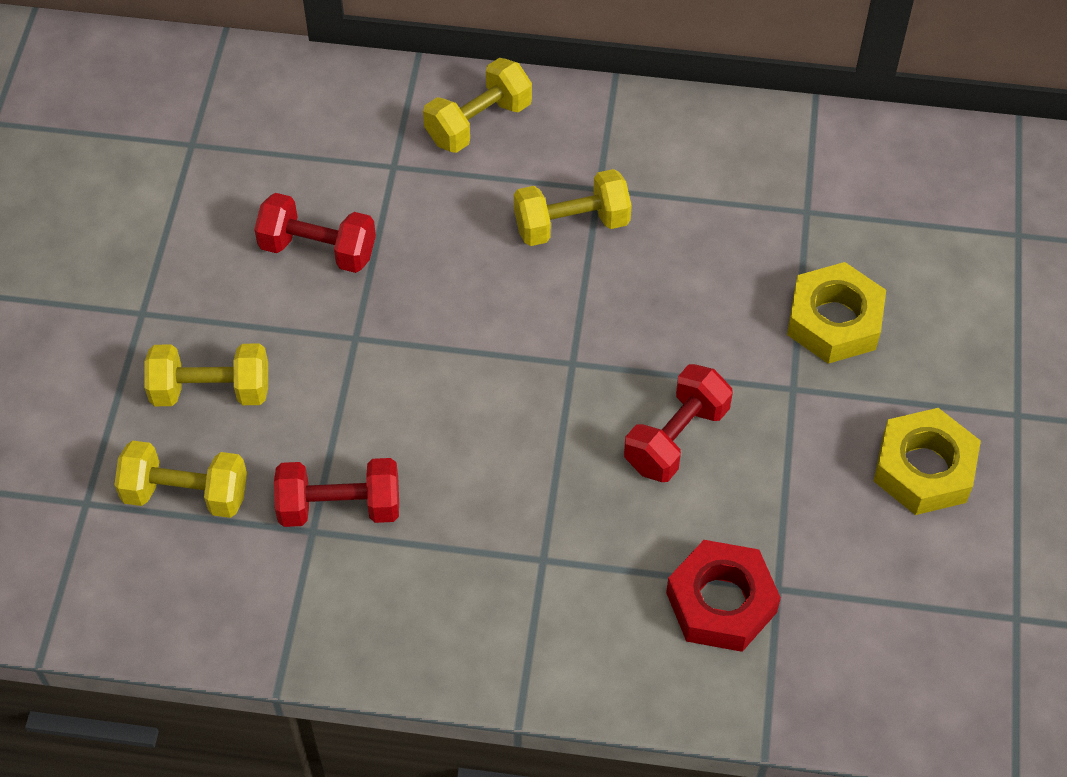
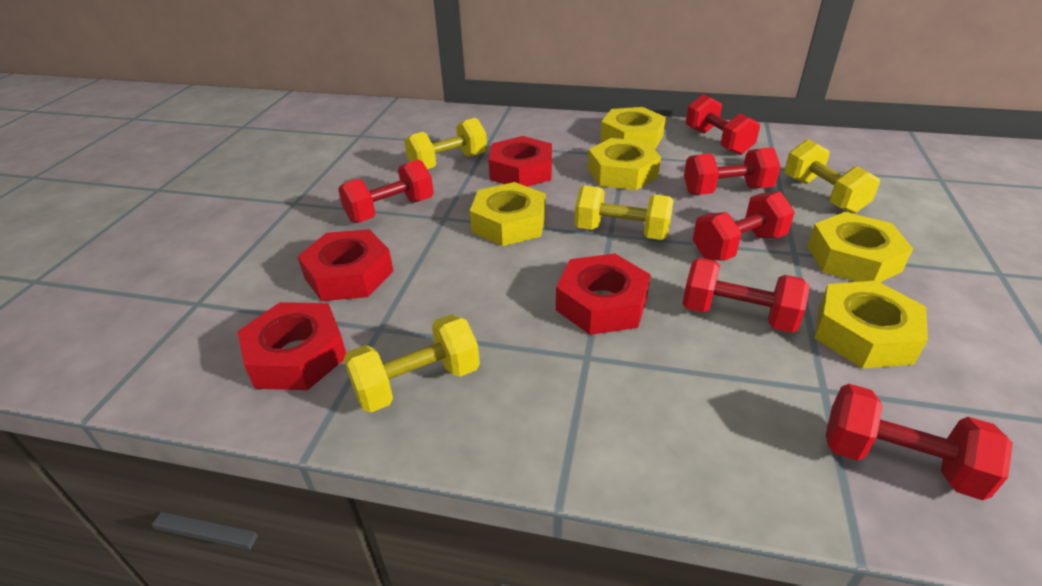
red dumbbell: 3 -> 6
red nut: 1 -> 4
yellow nut: 2 -> 5

